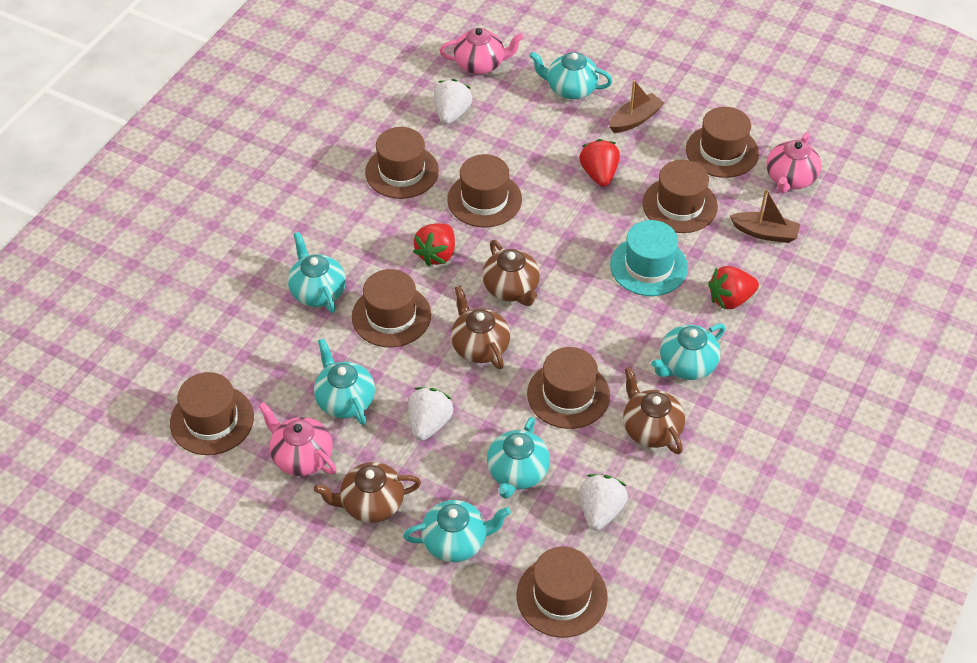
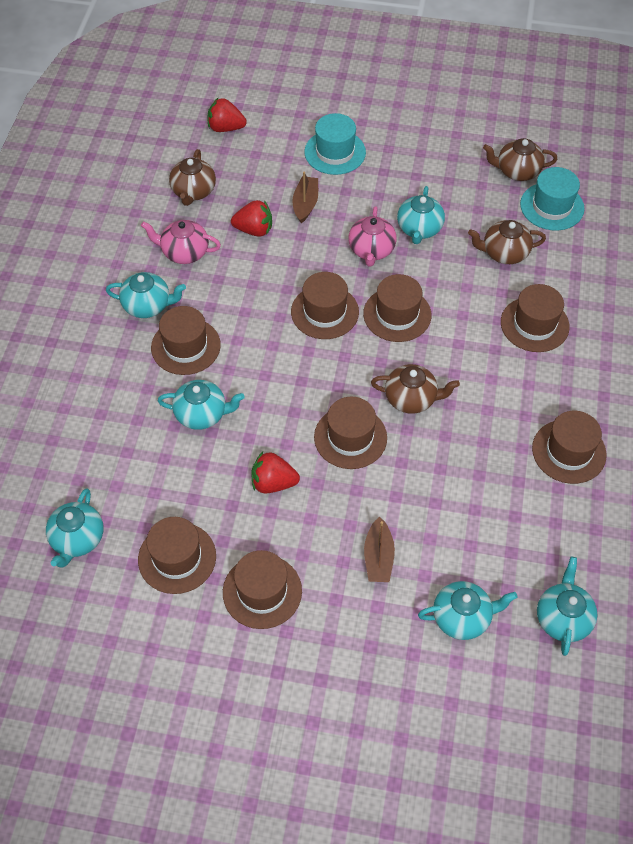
pink teapot: 3 -> 2
turquoise hat: 1 -> 2
white strawberry: 3 -> 0

